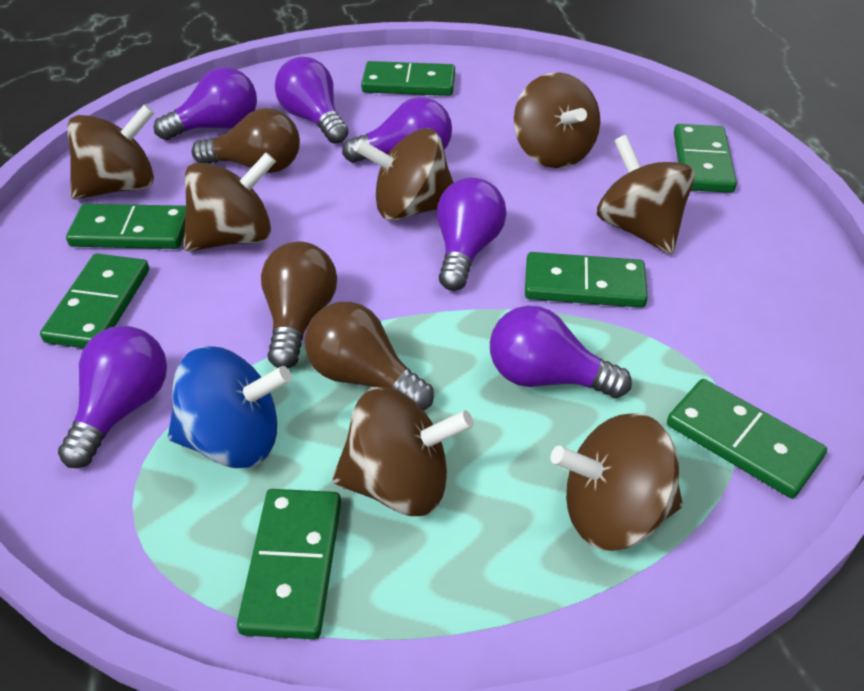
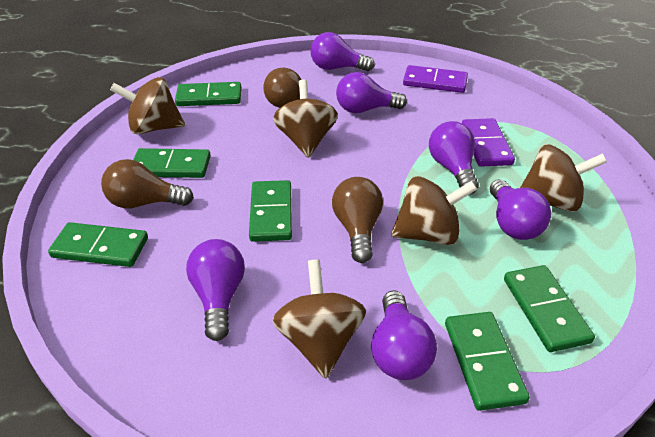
blue spinning top: 1 -> 0
brown spinning top: 7 -> 5
green domino: 7 -> 6
purple domino: 0 -> 2

